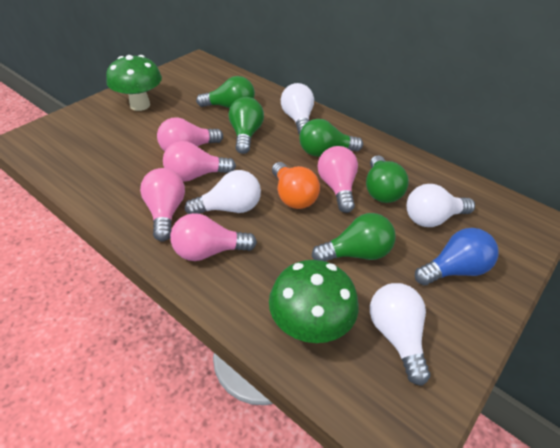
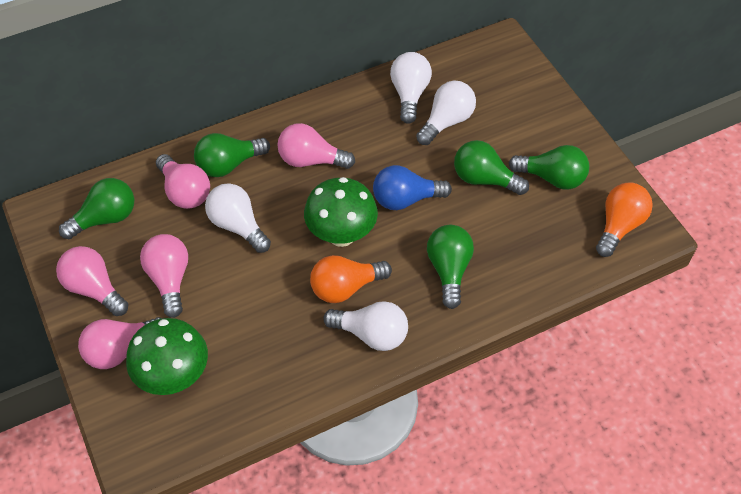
orange light bulb: 1 -> 2

